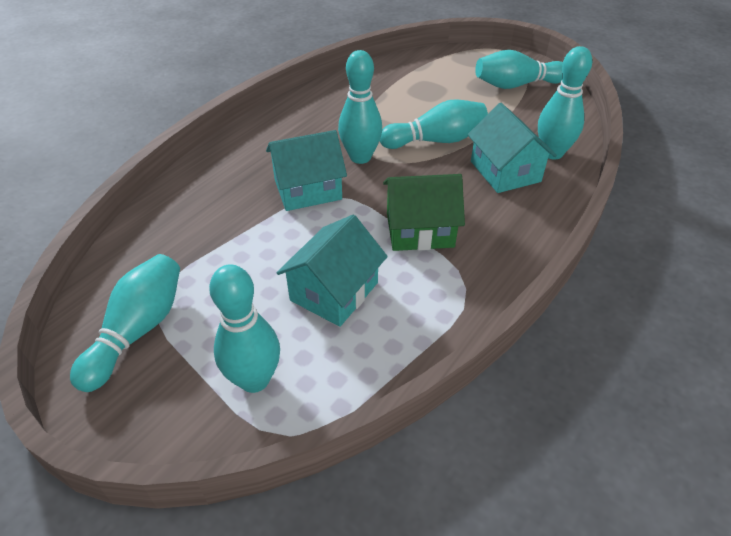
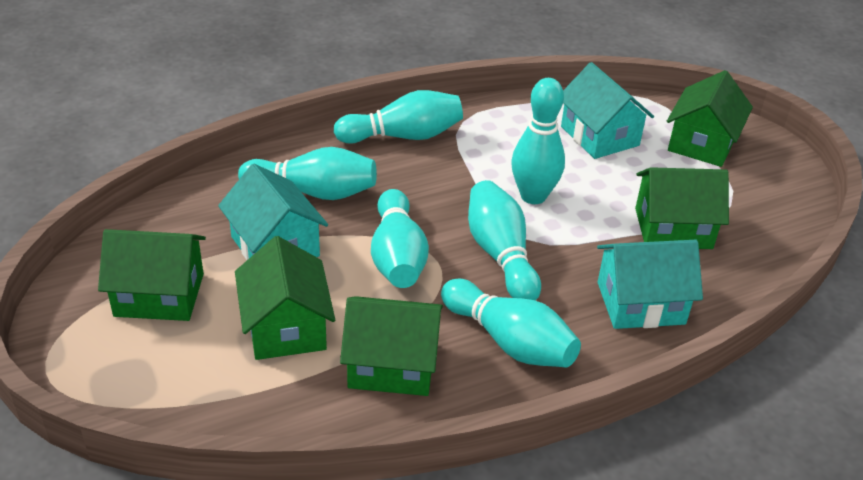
green house: 1 -> 5

